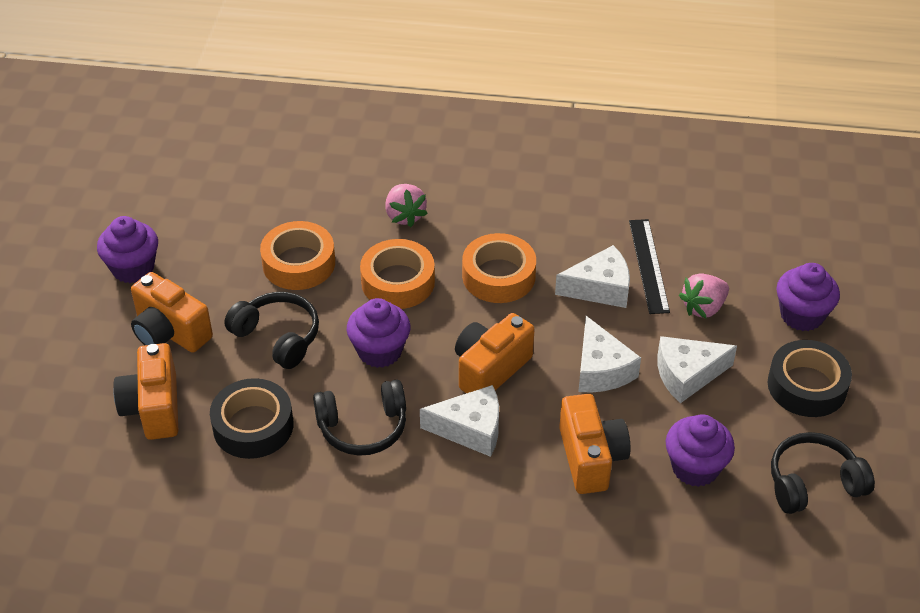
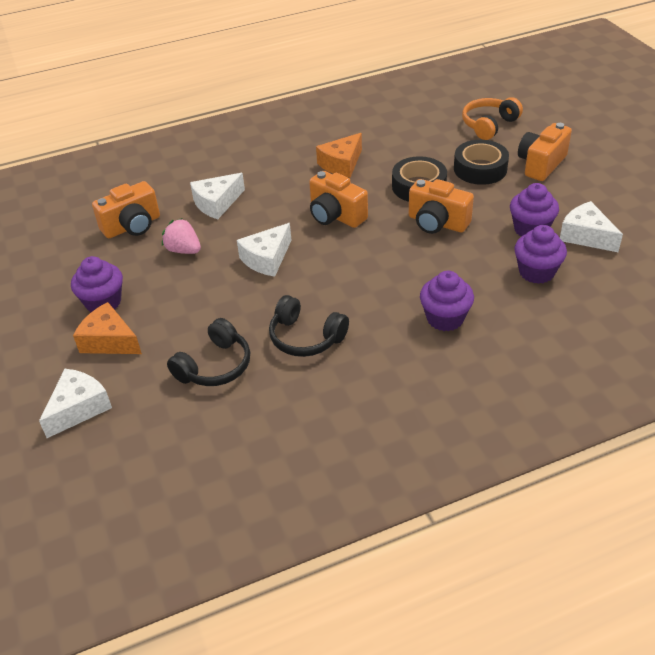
black headphones: 3 -> 2
black ruler: 1 -> 0
orange cheese: 0 -> 2
orange headphones: 0 -> 1
orange tape: 3 -> 0
pink strawberry: 2 -> 1

